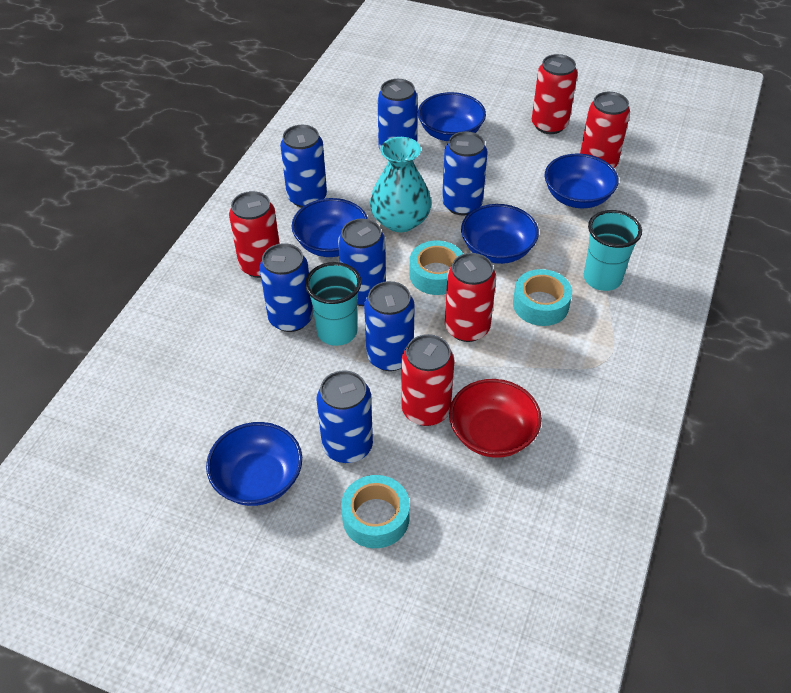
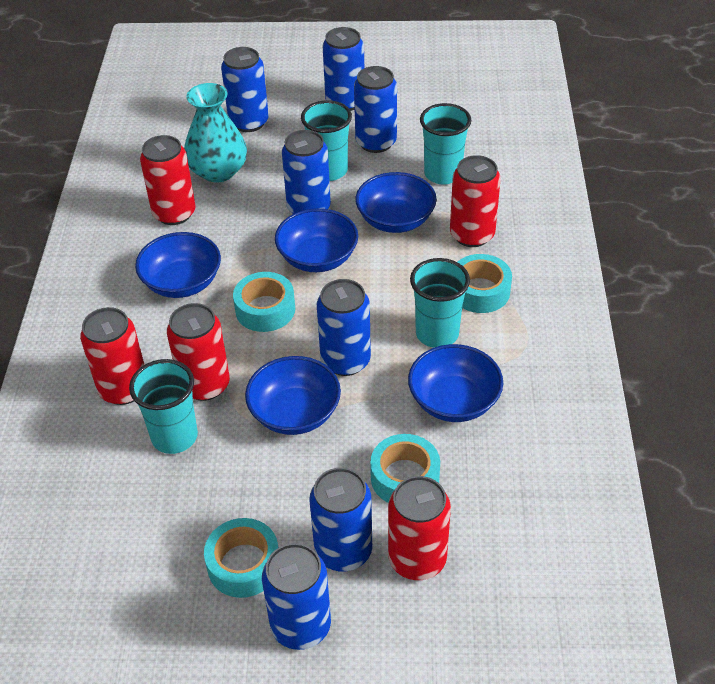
red bowl: 1 -> 0
turquoise cup: 2 -> 4
turquoise tape: 3 -> 4

